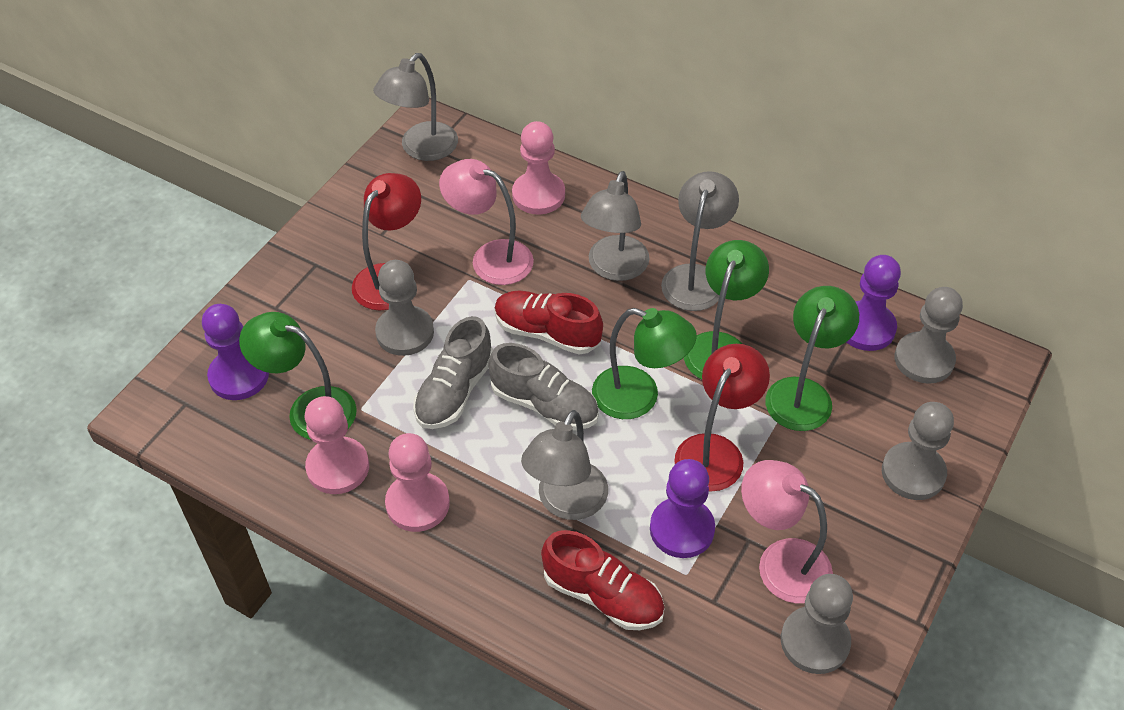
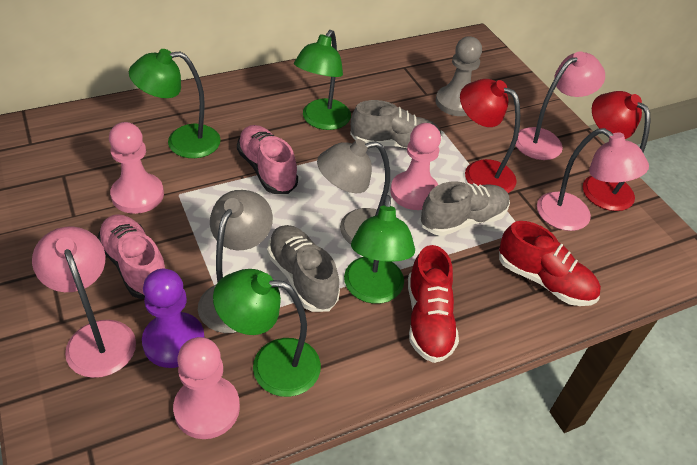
grey lamp: 4 -> 2
grey pawn: 4 -> 1
grey shoe: 2 -> 3
pink lamp: 2 -> 3
pink shoe: 0 -> 2
purple pawn: 3 -> 1

